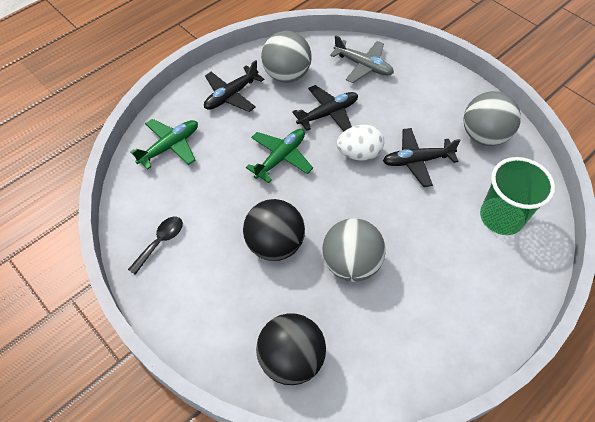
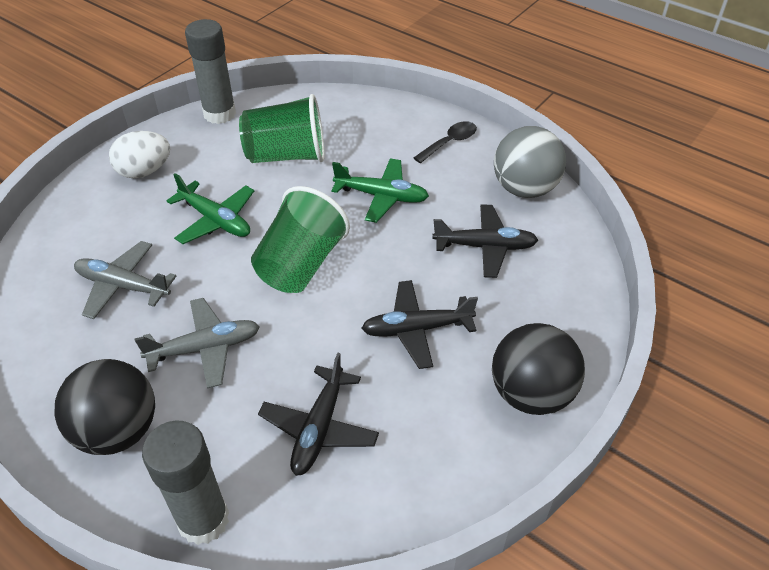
green cup: 1 -> 2
grey ball: 3 -> 1
grey glue stick: 0 -> 2
grey plane: 1 -> 2

